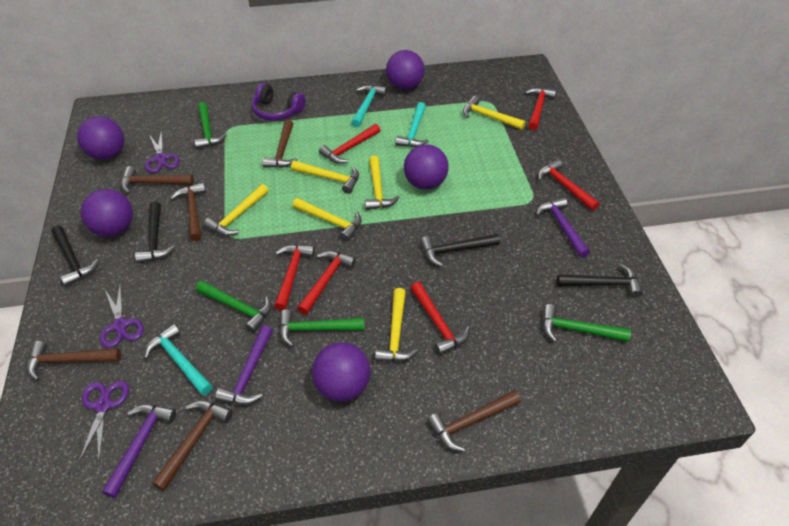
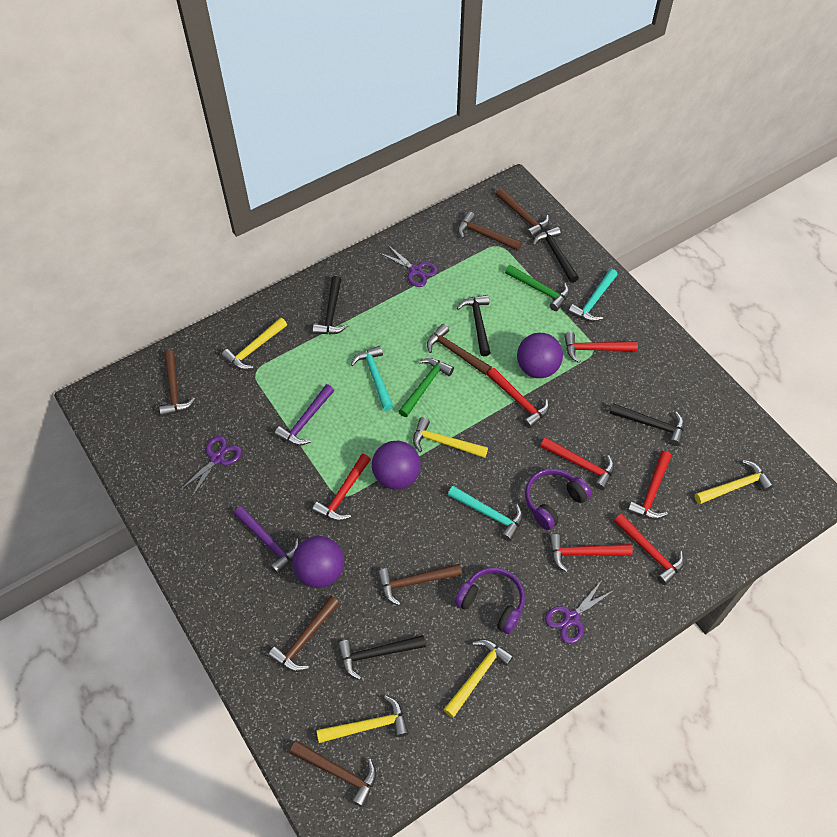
black hammer: 4 -> 5
brown hammer: 6 -> 7
green hammer: 4 -> 2
purple ball: 5 -> 3
purple hammer: 3 -> 2
purple headphones: 1 -> 2
red hammer: 6 -> 7
yellow hammer: 6 -> 5

